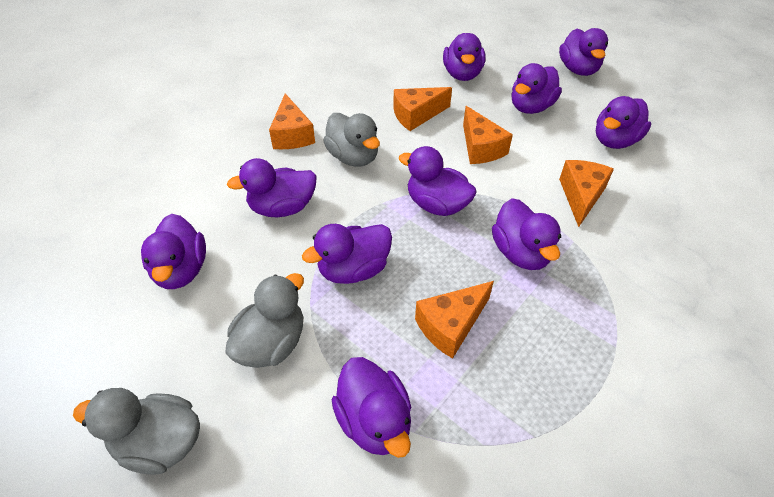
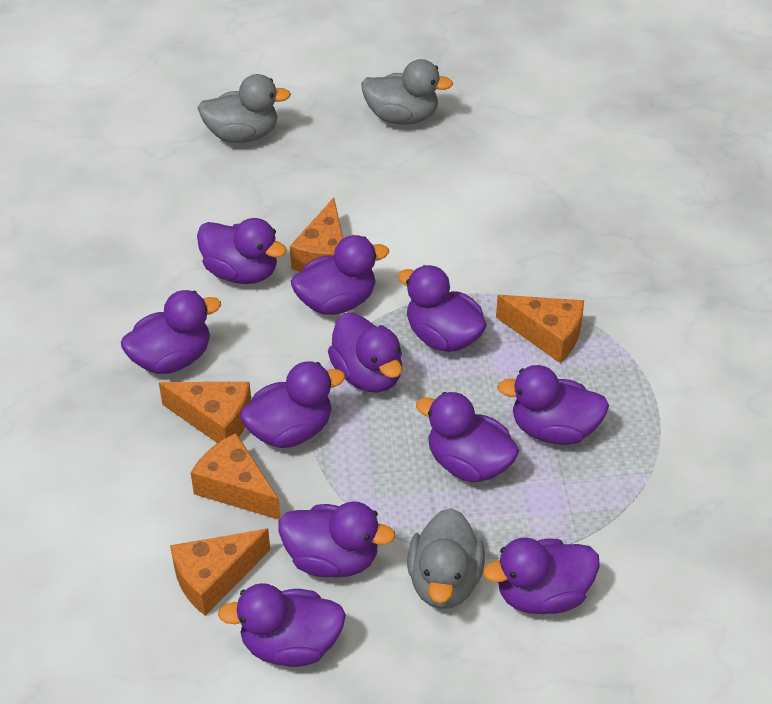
purple duck: 10 -> 11

